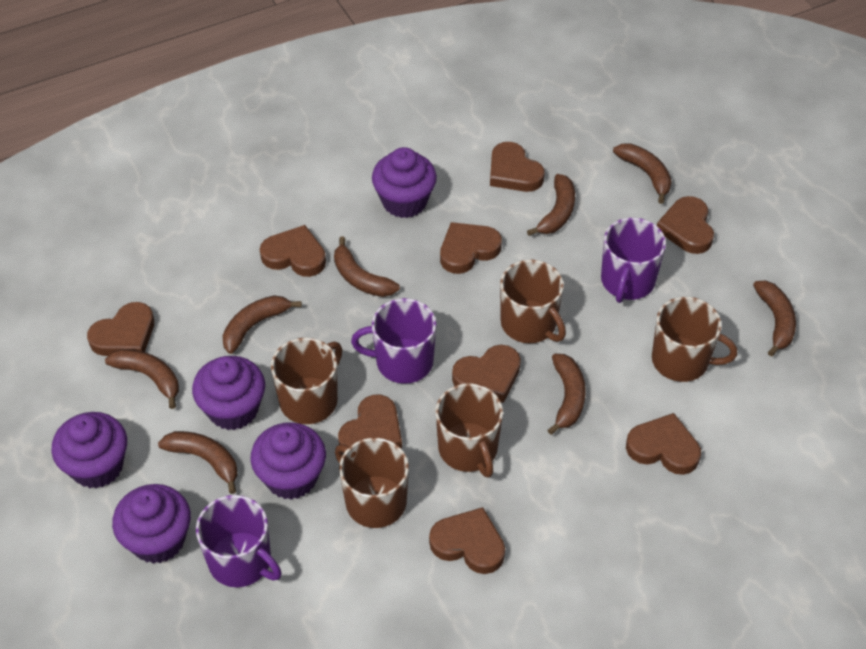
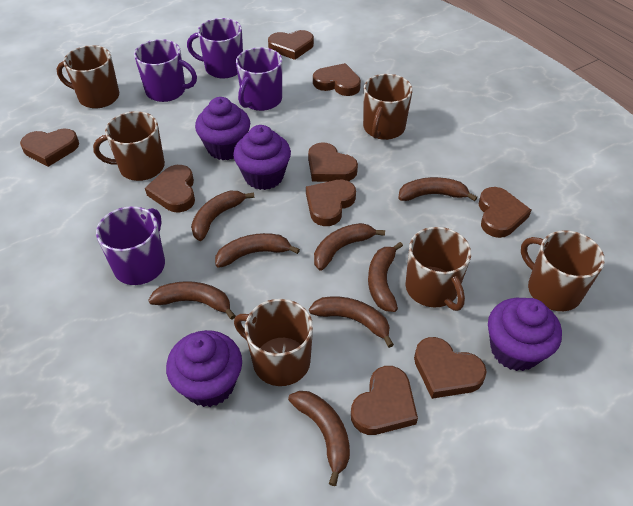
brown mug: 5 -> 6
purple cupcake: 5 -> 4
purple mug: 3 -> 4

